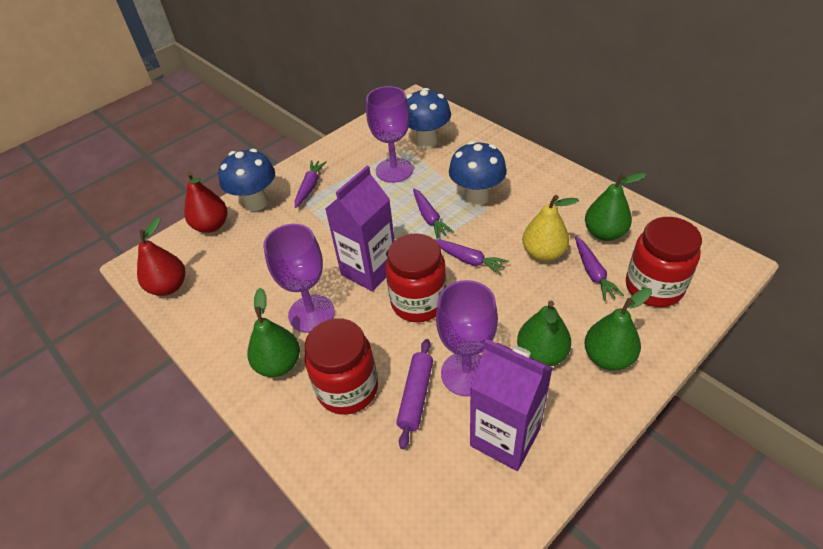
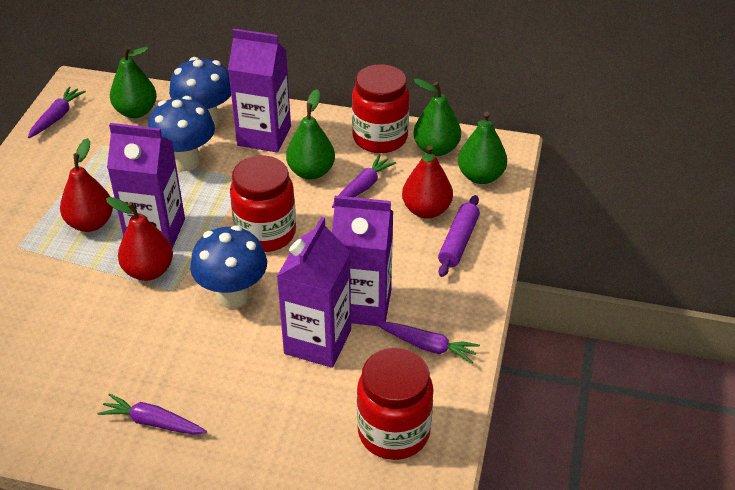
purple carton: 2 -> 4
purple goblet: 3 -> 0
red pear: 2 -> 3
yellow pear: 1 -> 0

